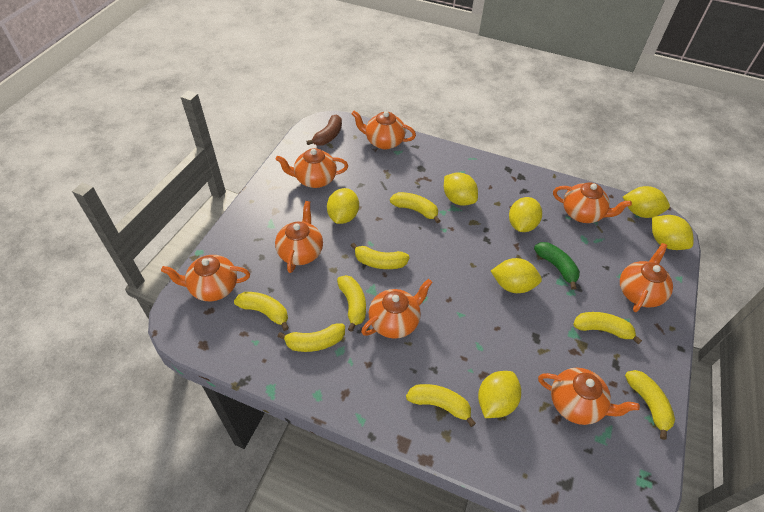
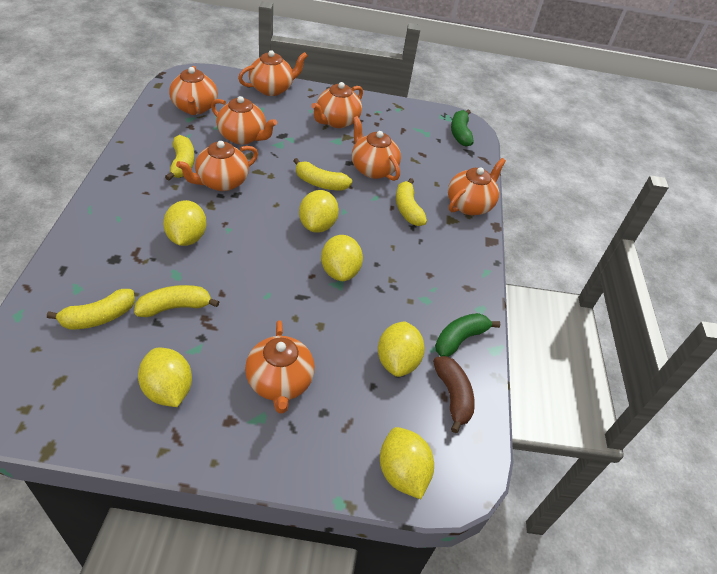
green banana: 1 -> 2
yellow banana: 8 -> 5
yellow lemon: 7 -> 6

